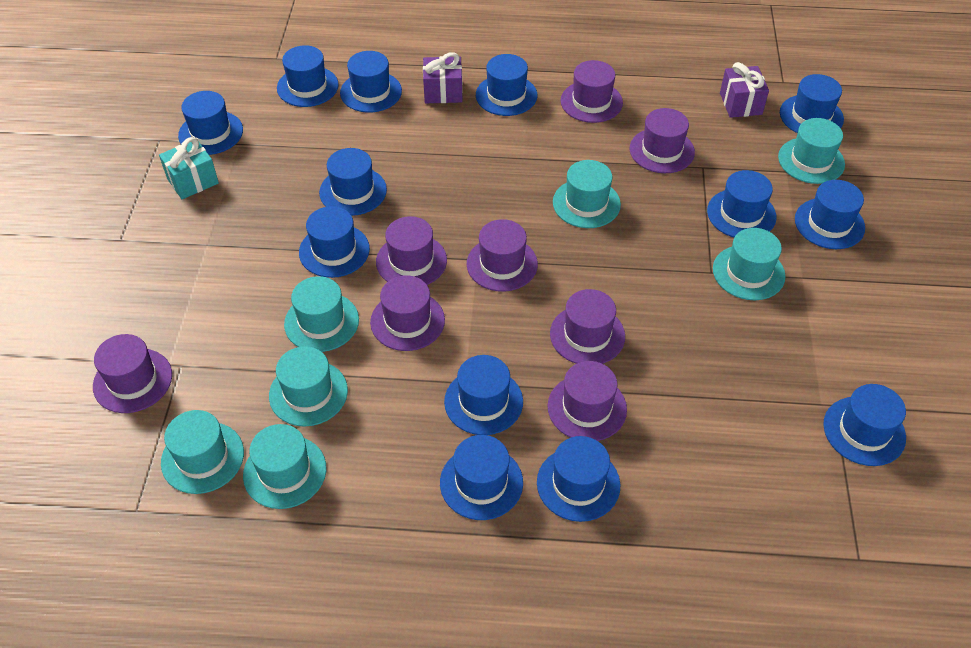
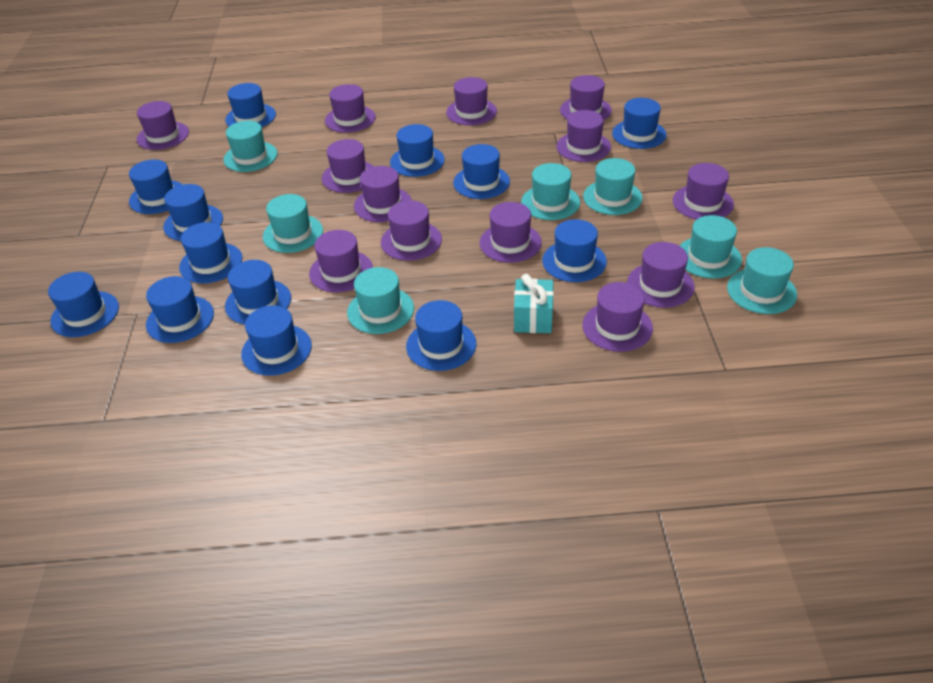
purple gift: 2 -> 0
purple hat: 8 -> 13

